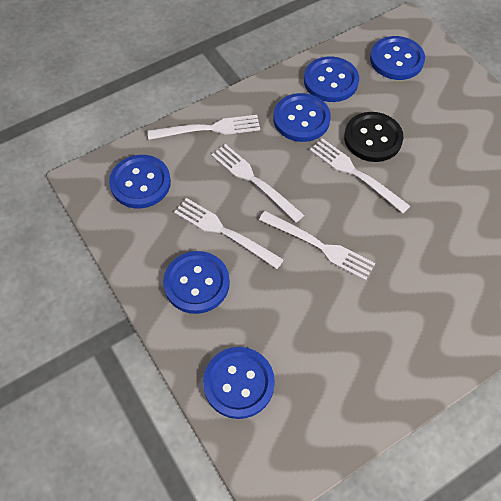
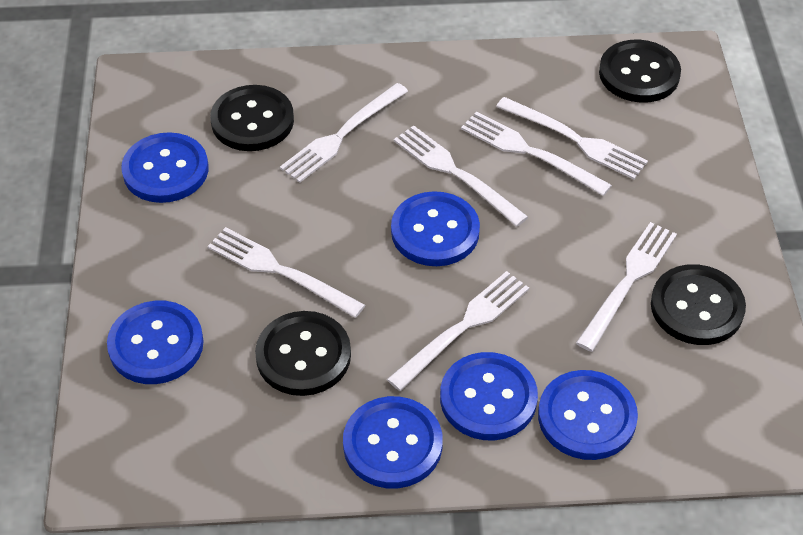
black button: 1 -> 4
white fork: 5 -> 7

